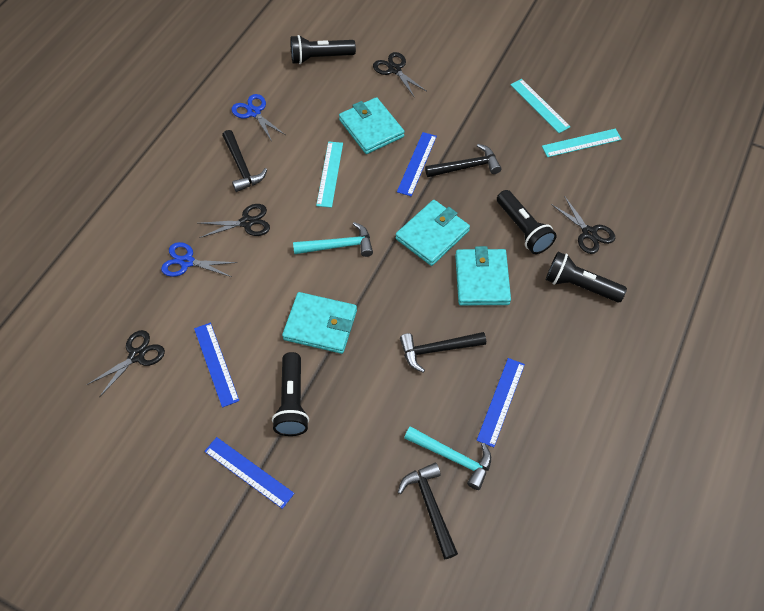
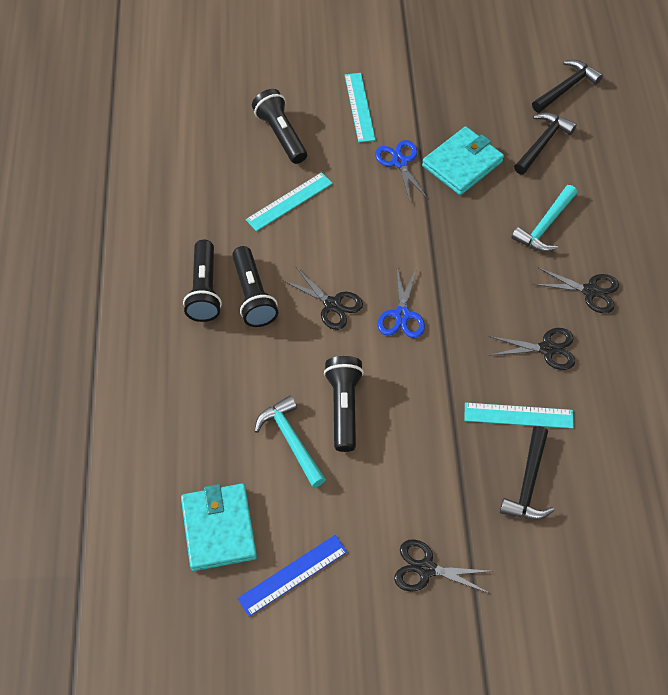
black hammer: 4 -> 3
blue ruler: 4 -> 1
turquoise wallet: 4 -> 2

